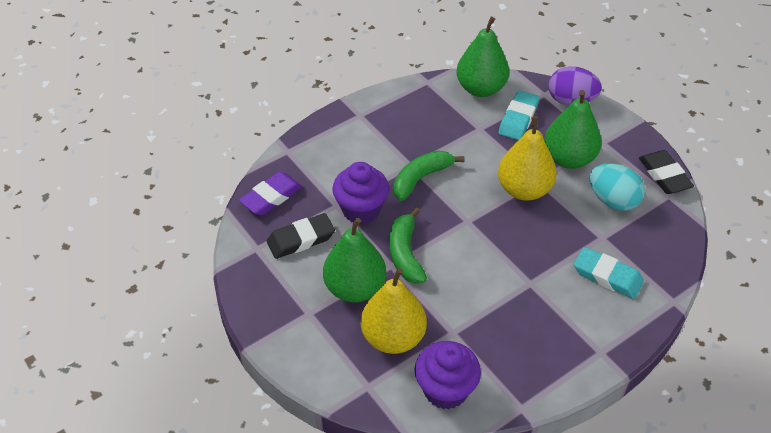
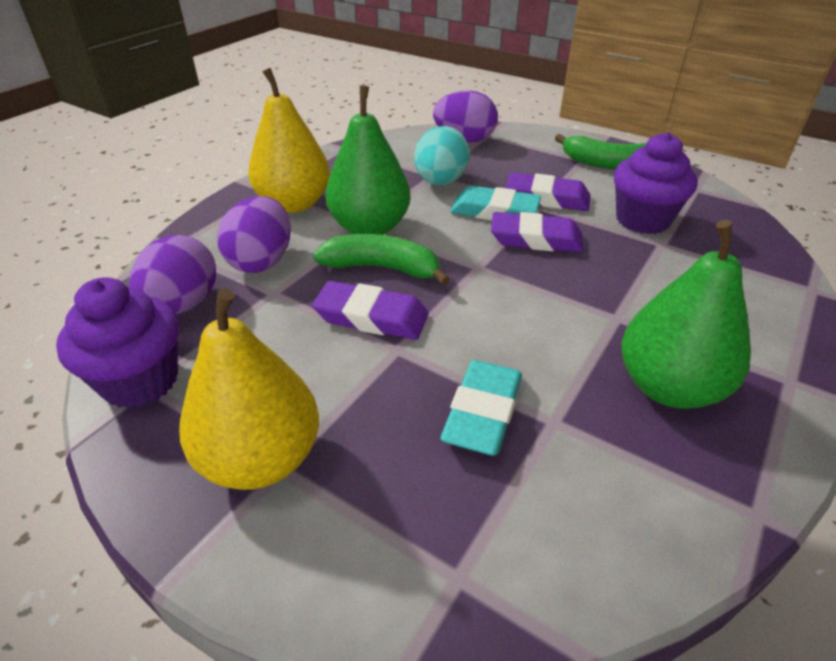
black eraser: 2 -> 0
green pear: 3 -> 2
purple egg: 1 -> 3
purple eraser: 1 -> 3

